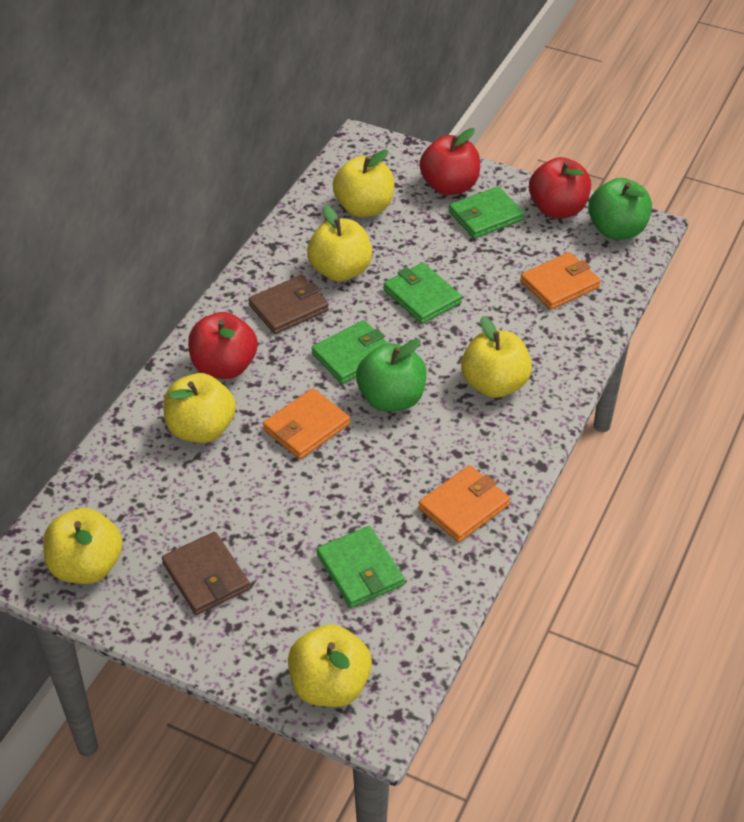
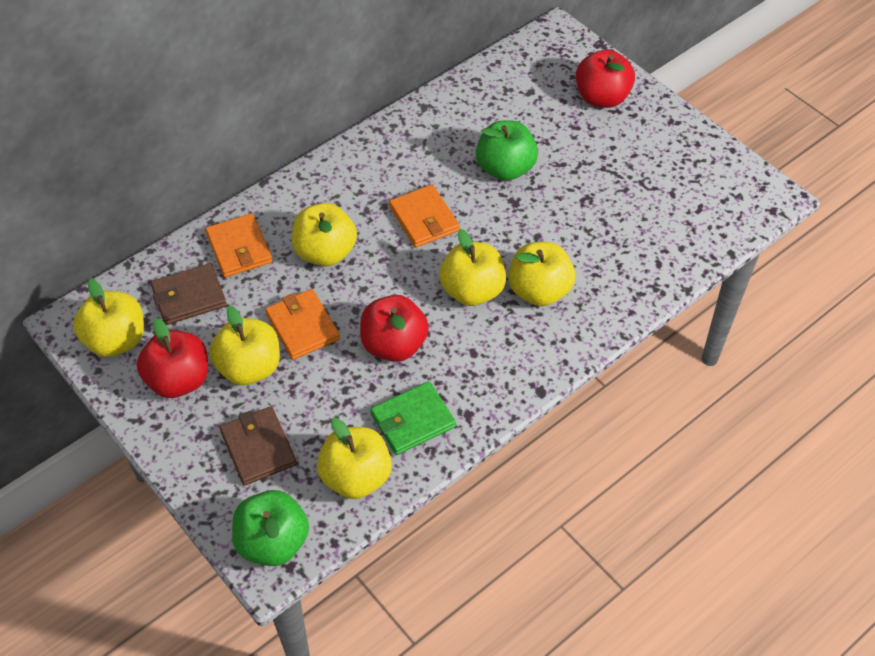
green wallet: 4 -> 1

